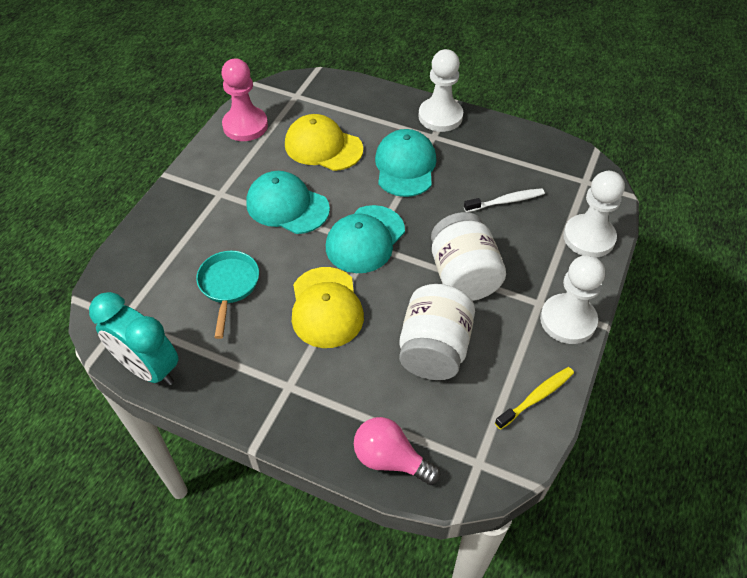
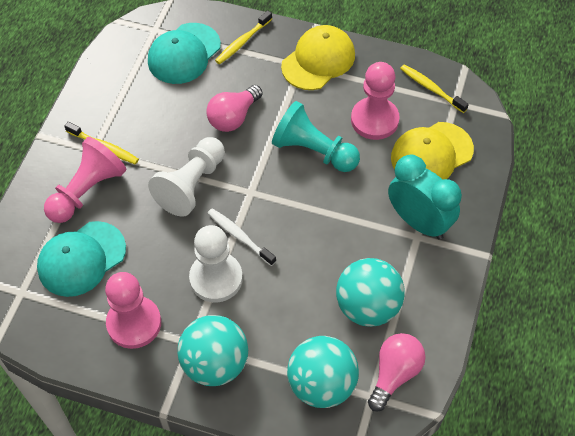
pink light bulb: 1 -> 2
pink pawn: 1 -> 3
turquoise ball: 0 -> 3
turquoise cap: 3 -> 2
turquoise pan: 1 -> 0
turquoise pawn: 0 -> 1
white jar: 2 -> 0
white pawn: 3 -> 2
yellow toothbrush: 1 -> 3

